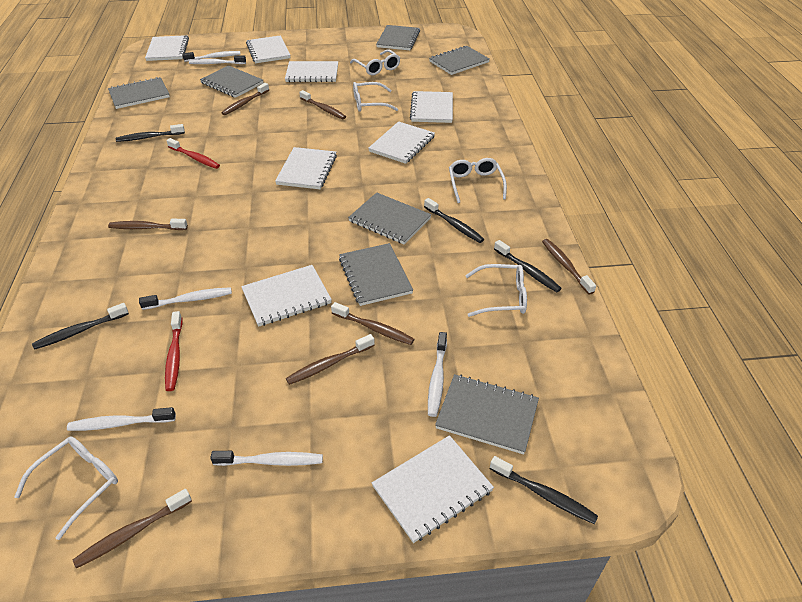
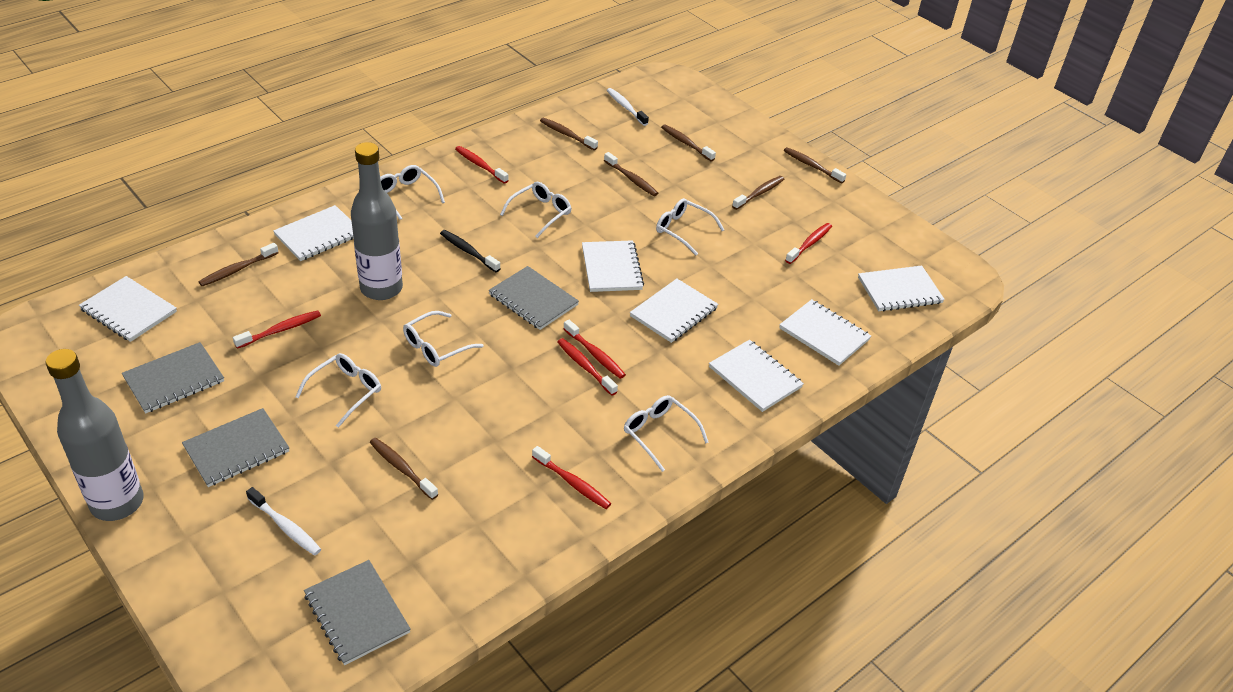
black toothbrush: 5 -> 1
grey bottle: 0 -> 2
grey notebook: 7 -> 4
red toothbrush: 2 -> 6
white glasses: 5 -> 6
white notebook: 8 -> 7
white toothbrush: 6 -> 2

